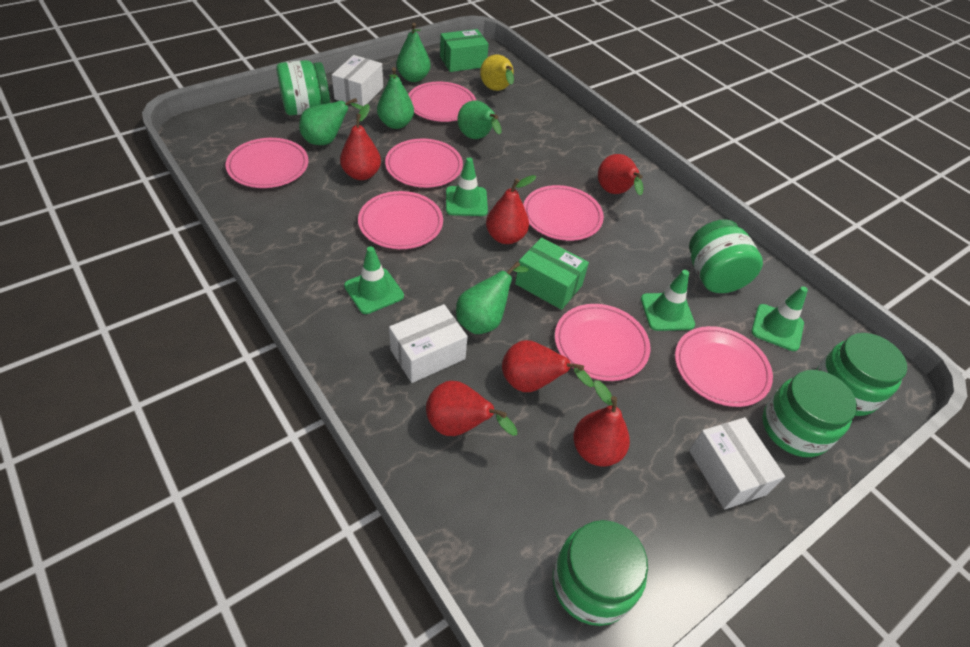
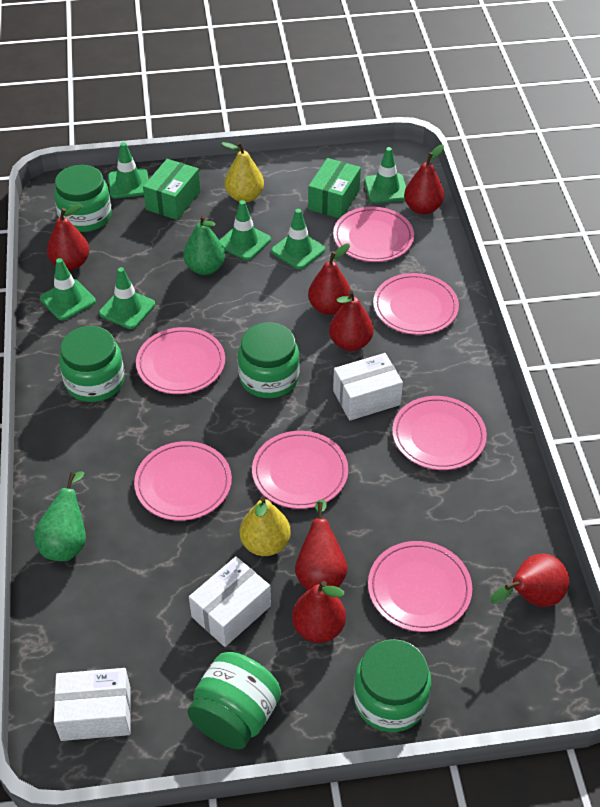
green pear: 5 -> 2
green traffic cone: 4 -> 6
red pear: 6 -> 7
yellow pear: 1 -> 2

